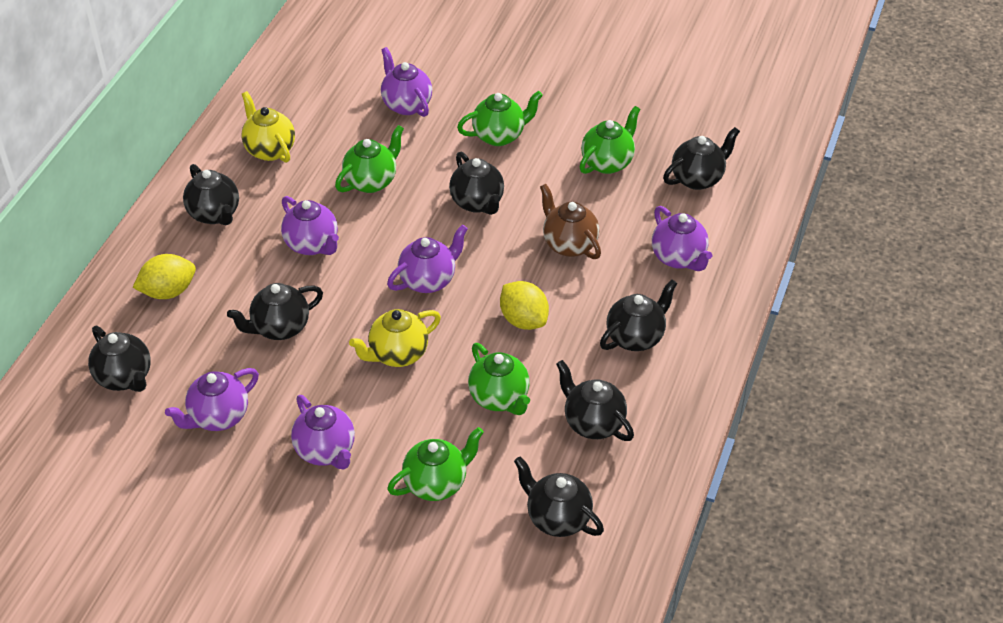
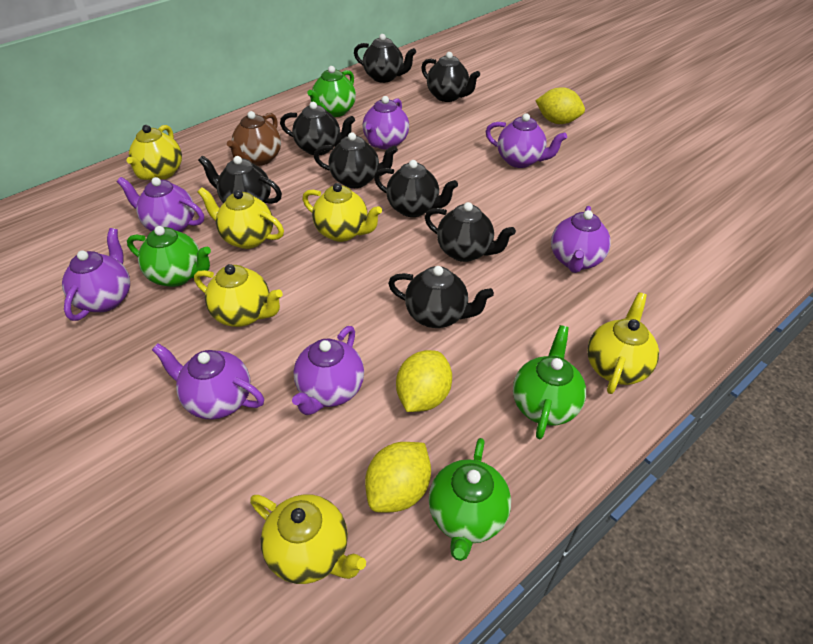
green teapot: 5 -> 4
purple teapot: 6 -> 7
yellow lemon: 2 -> 3
yellow teapot: 2 -> 6

